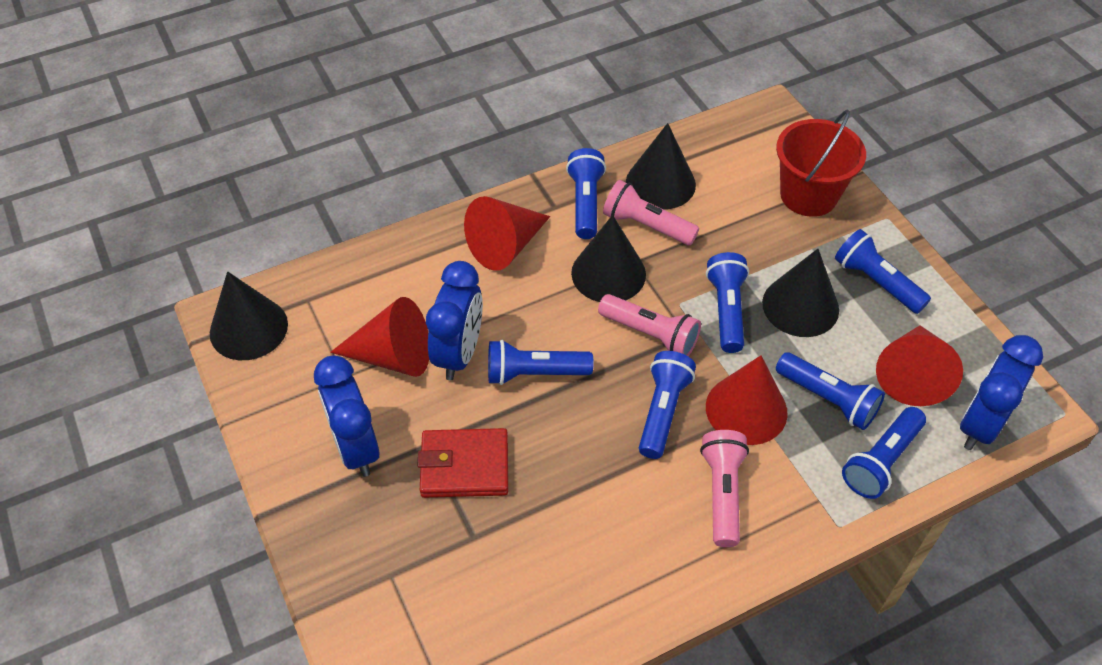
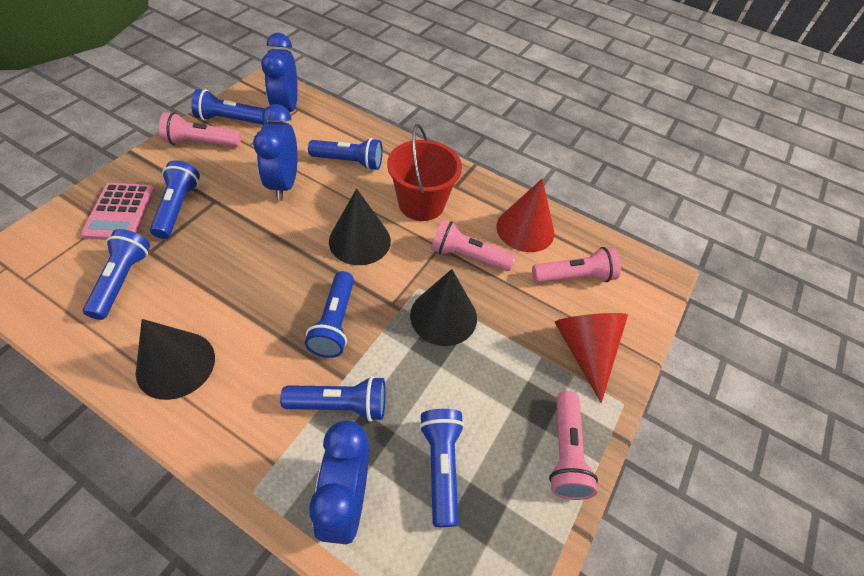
black cone: 4 -> 3
pink calculator: 0 -> 1
pink flashlight: 3 -> 4
red cone: 4 -> 2
red wallet: 1 -> 0

